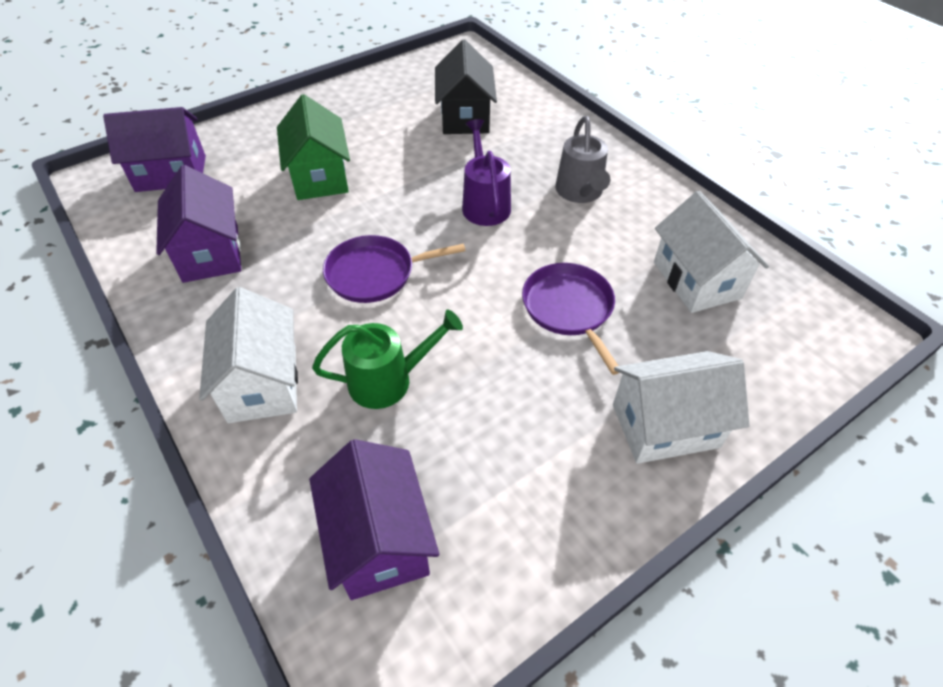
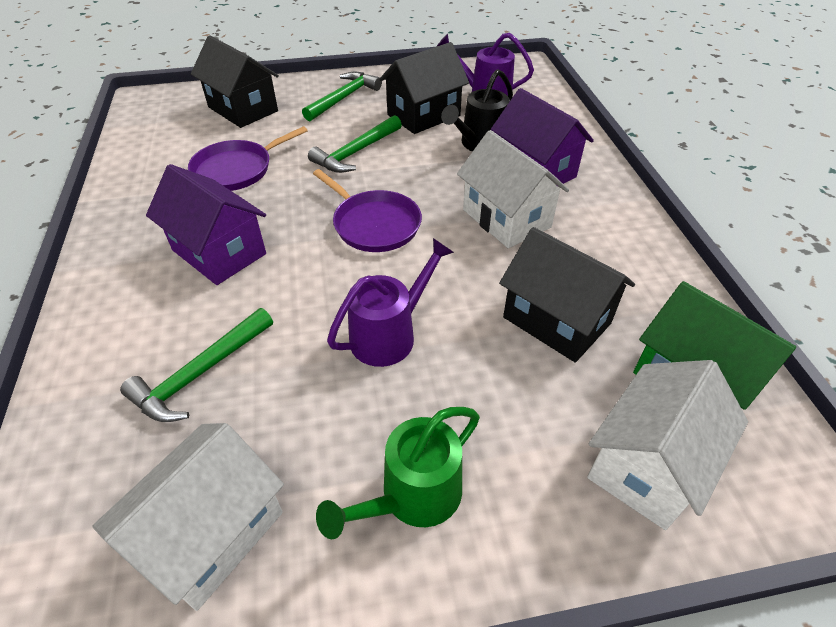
black house: 1 -> 3
black watering can: 0 -> 1
green hammer: 0 -> 3
grey watering can: 1 -> 0
purple house: 3 -> 2
purple watering can: 1 -> 2

